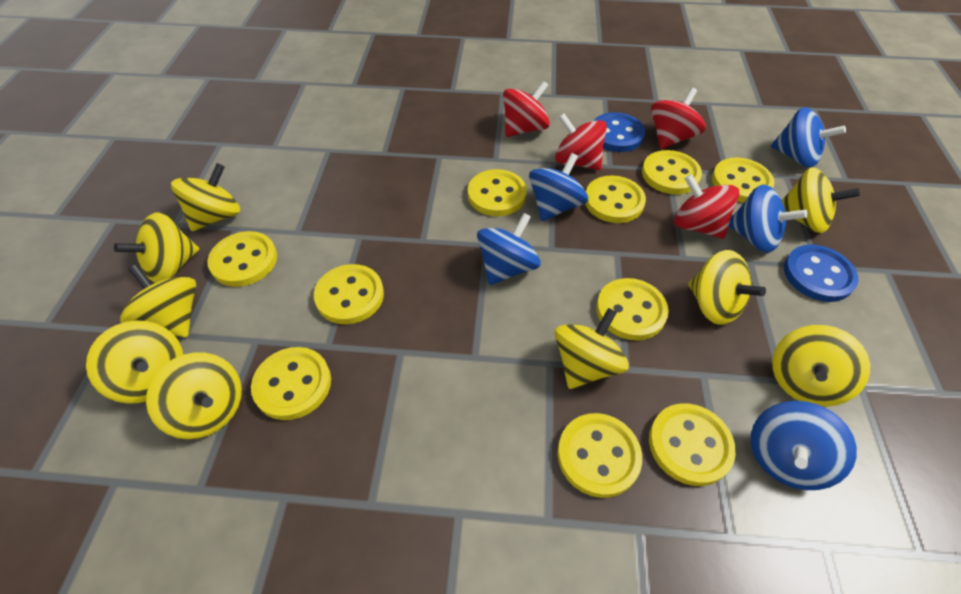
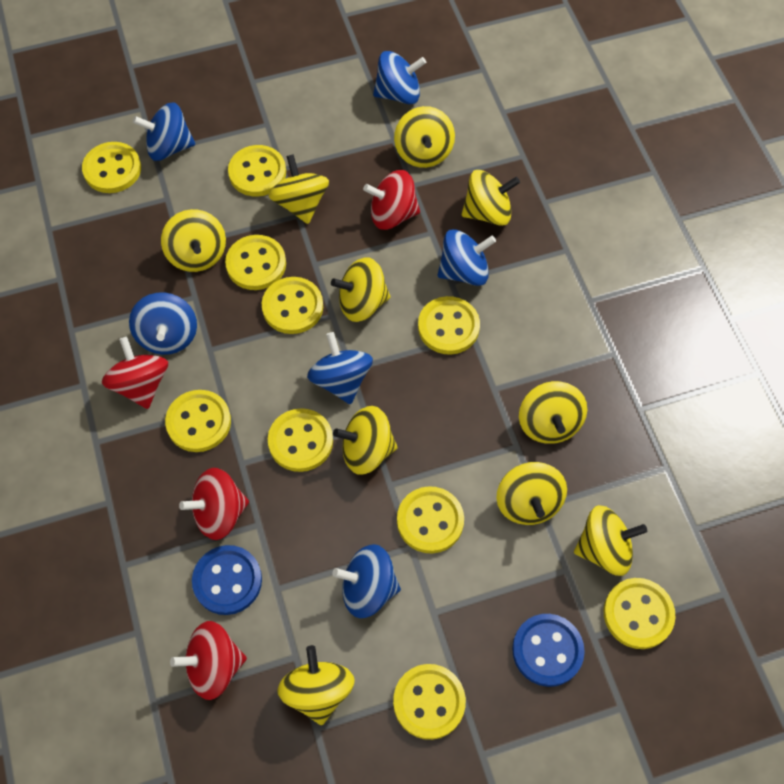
blue spinning top: 5 -> 6
yellow spinning top: 9 -> 10

